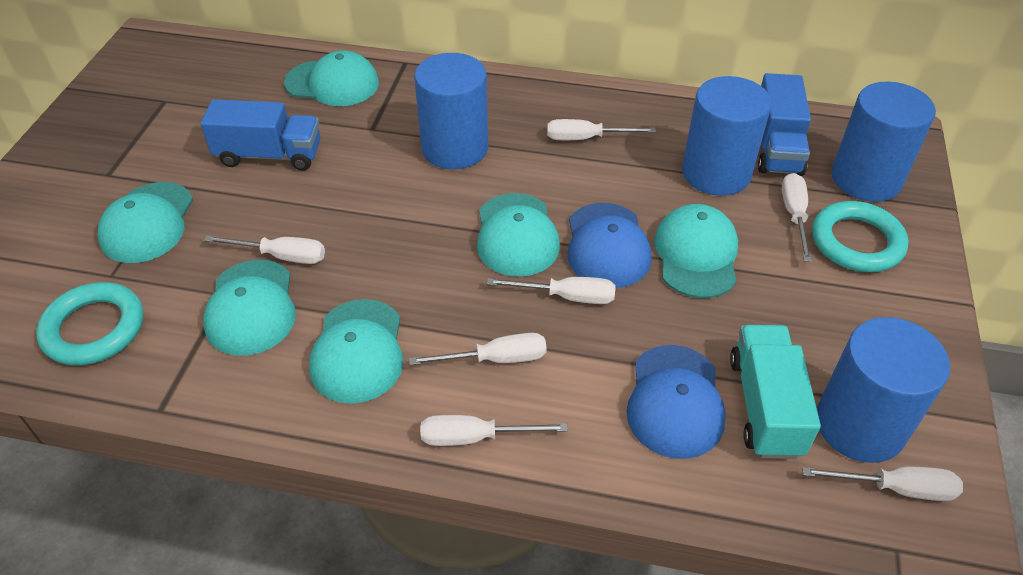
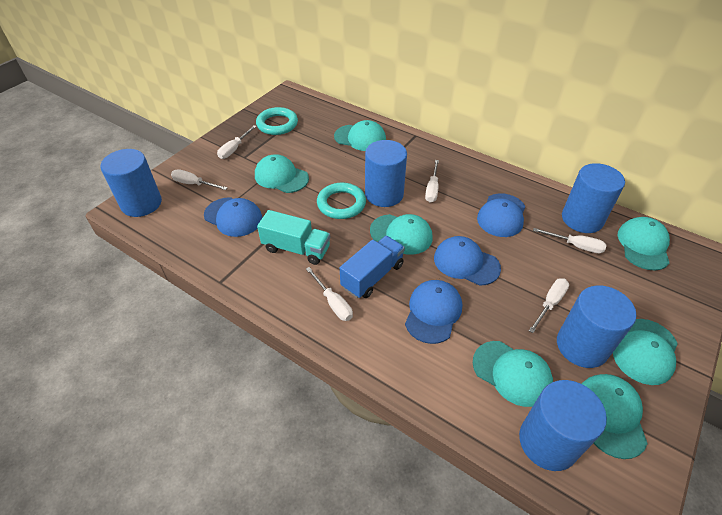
blue cap: 2 -> 4
blue cylinder: 4 -> 5
blue truck: 2 -> 1
turquoise cap: 6 -> 7
white screwdriver: 7 -> 6

